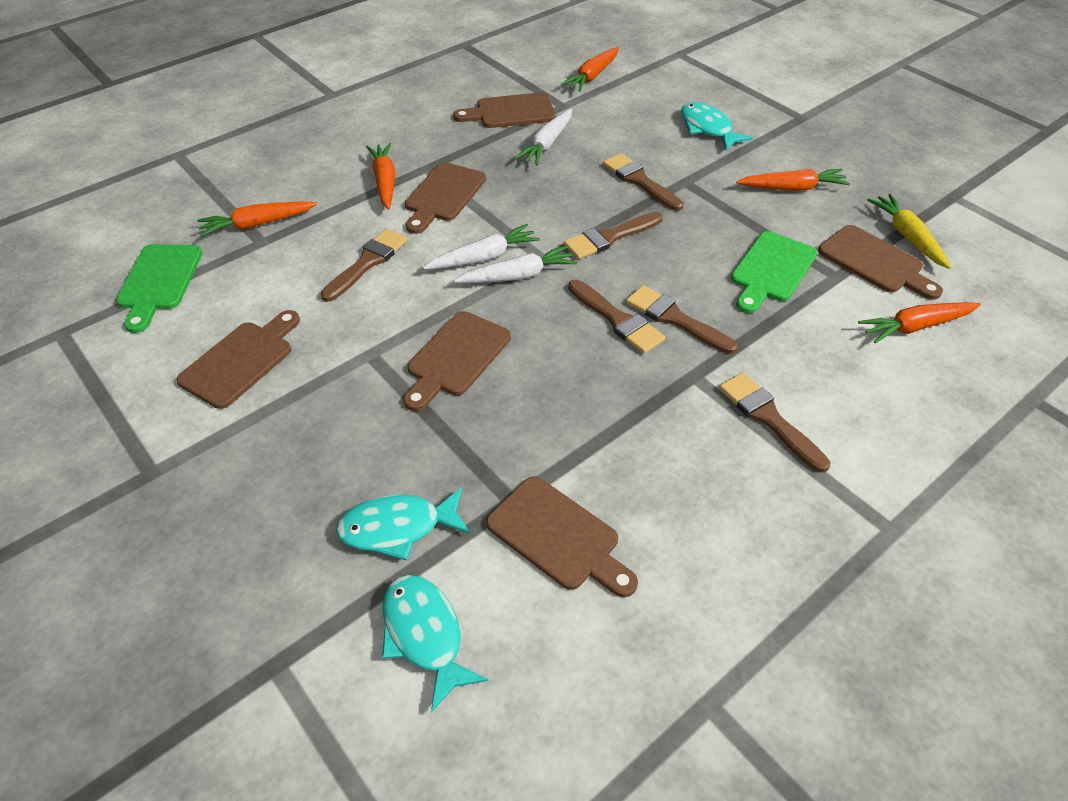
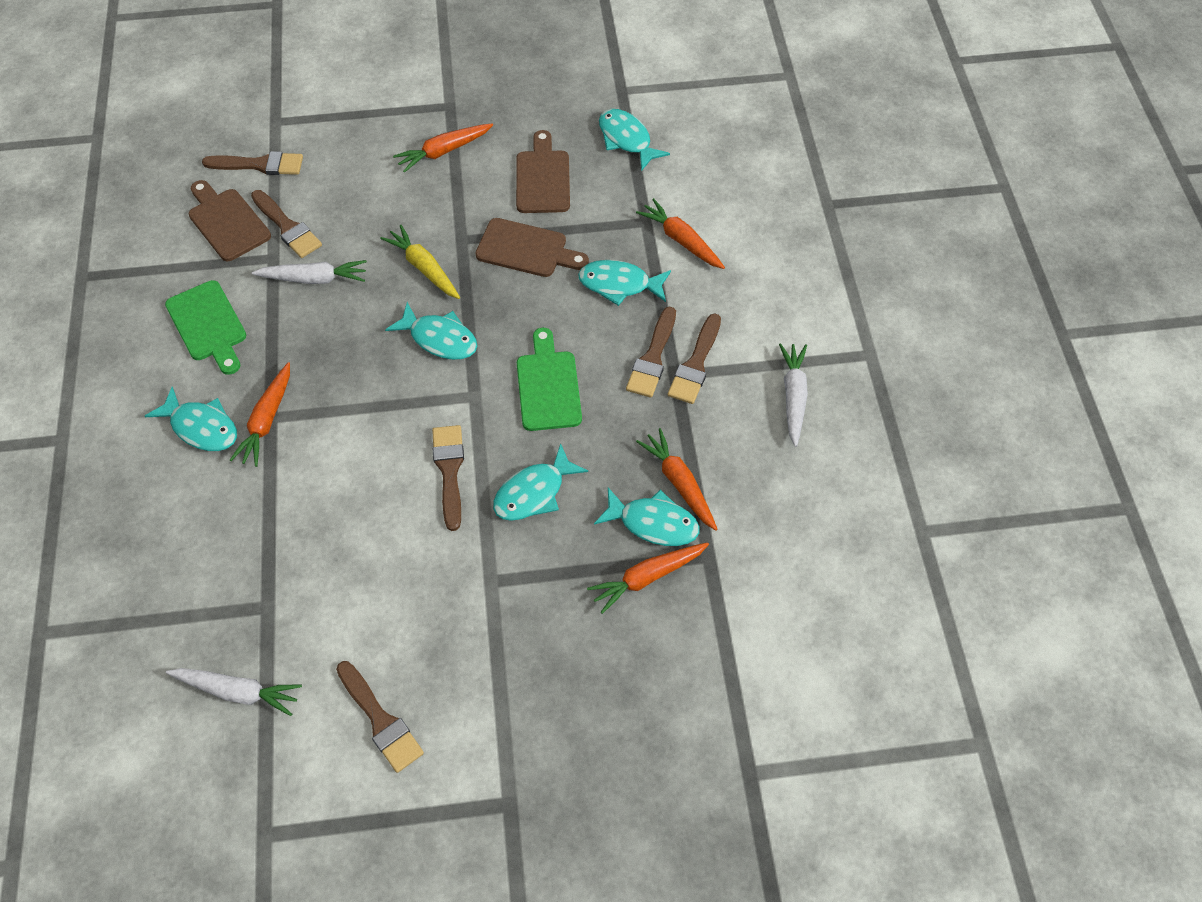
brown cutting board: 6 -> 3
turquoise fish: 3 -> 6

